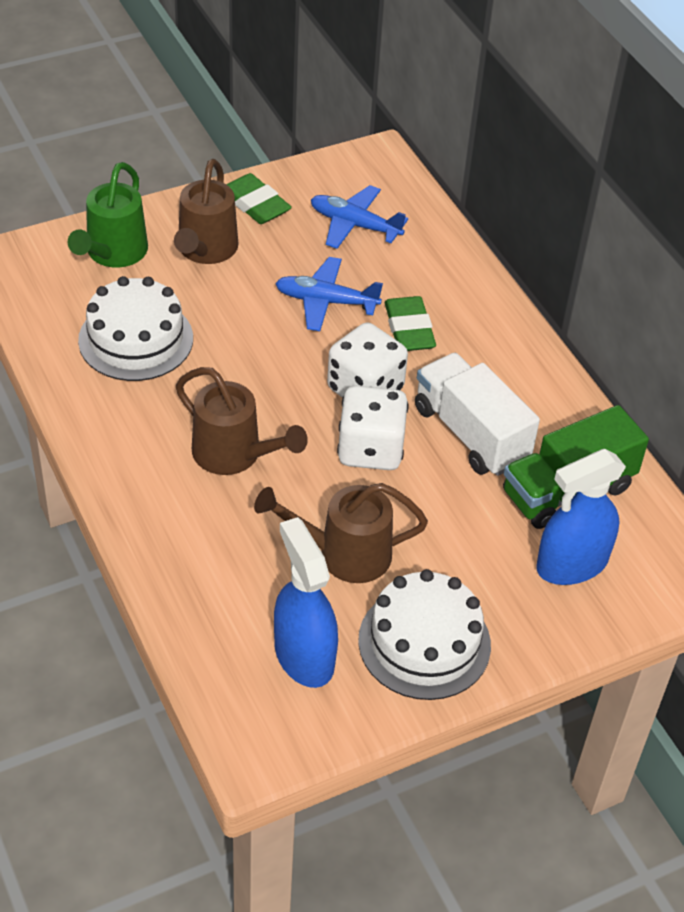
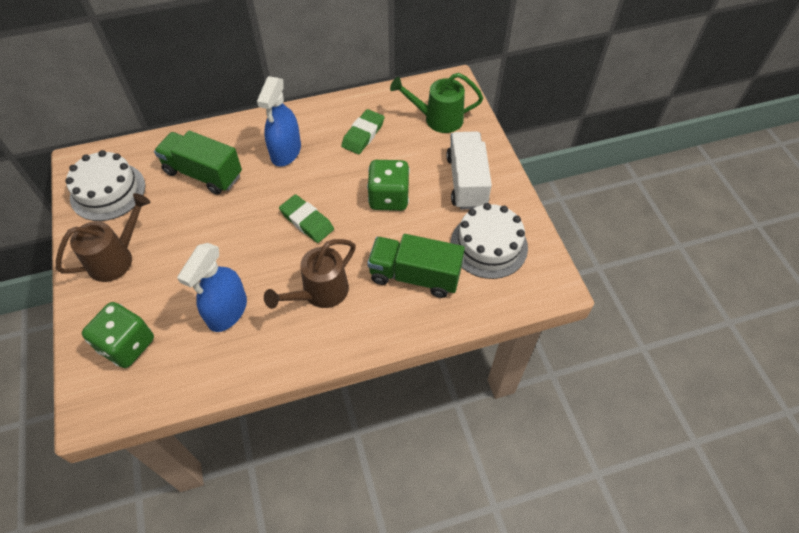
blue plane: 2 -> 0
brown watering can: 3 -> 2
green dice: 0 -> 2
green truck: 1 -> 2
white dice: 2 -> 0

